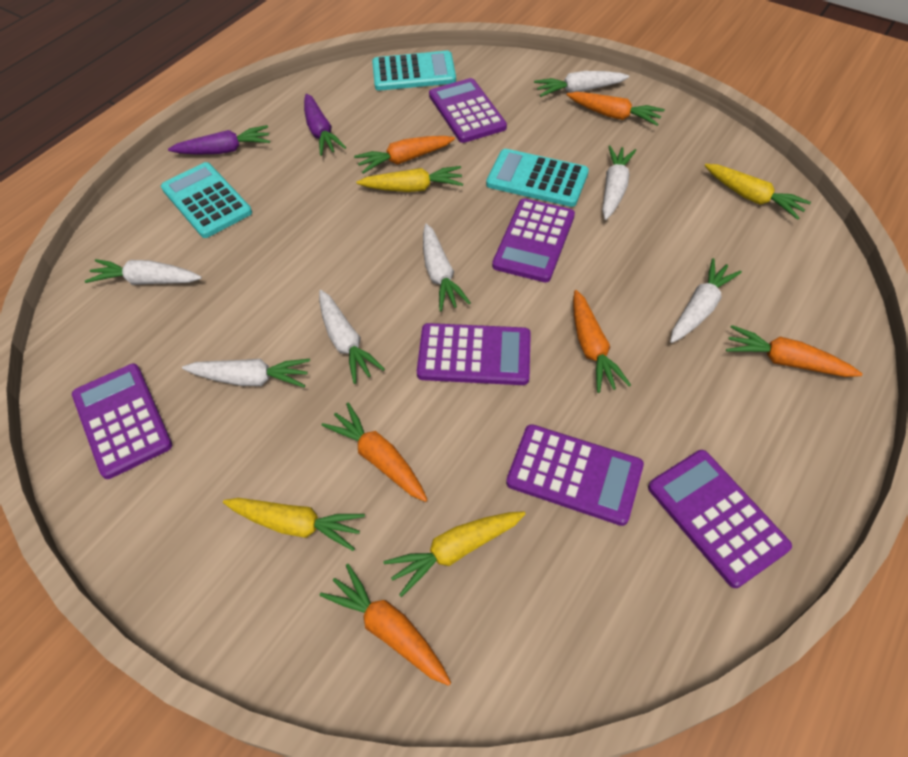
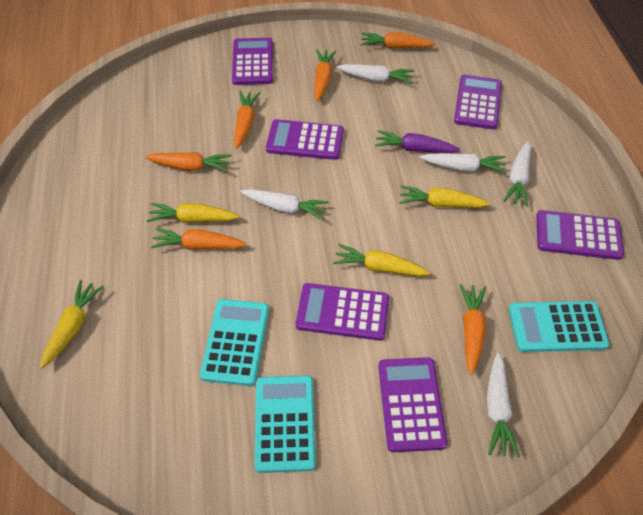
purple carrot: 2 -> 1
white carrot: 7 -> 5

